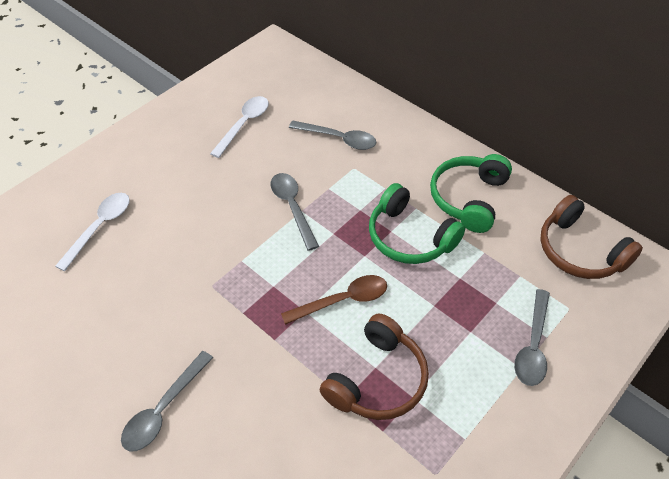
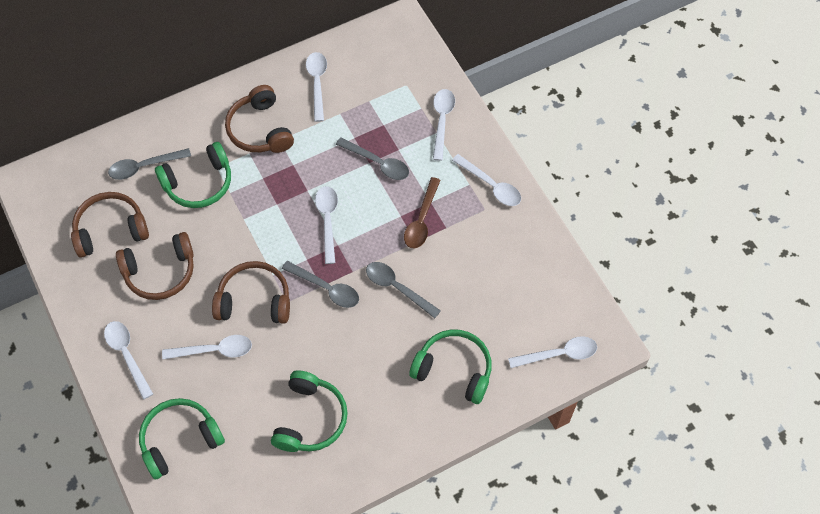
brown headphones: 2 -> 4
green headphones: 2 -> 4
white spoon: 2 -> 7

